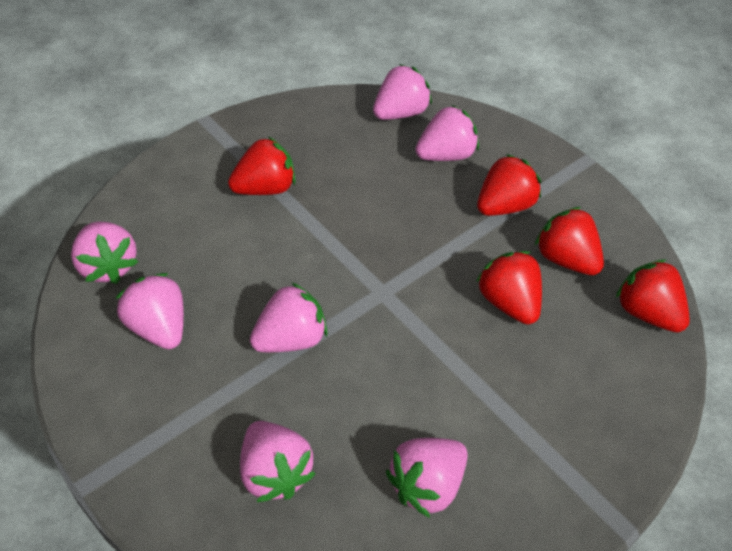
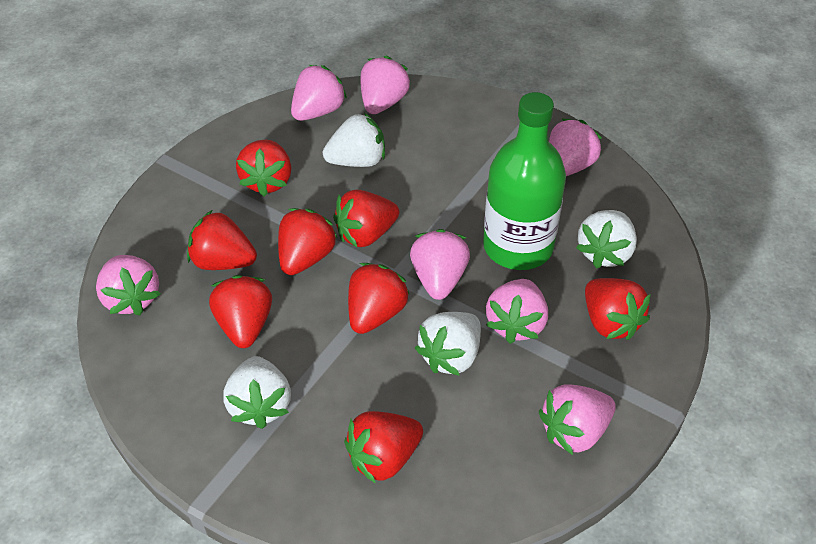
green bottle: 0 -> 1
red strawberry: 5 -> 8
white strawberry: 0 -> 4

